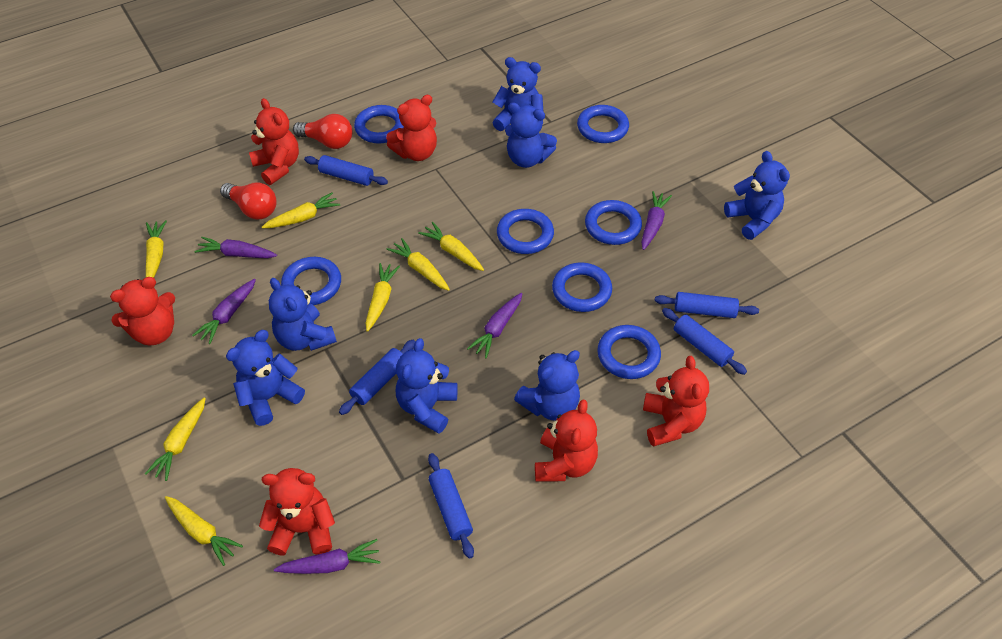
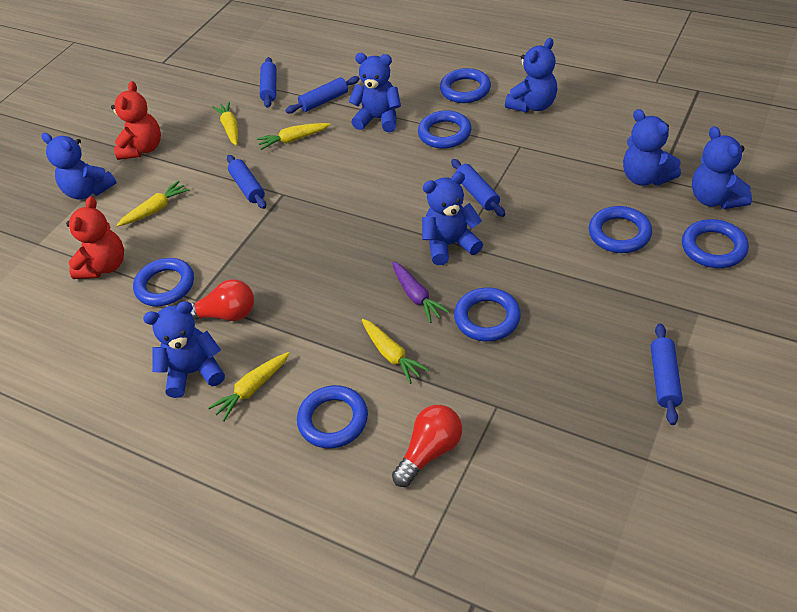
purple carrot: 5 -> 1
red teddy bear: 6 -> 2
yellow carrot: 7 -> 5

